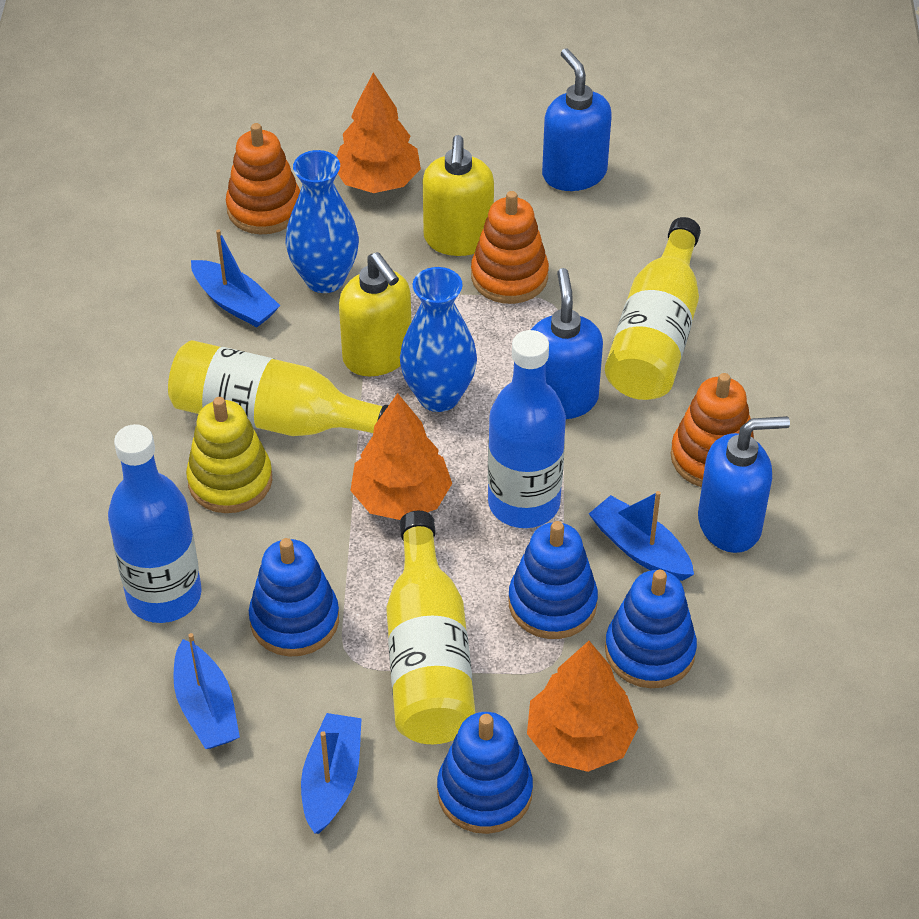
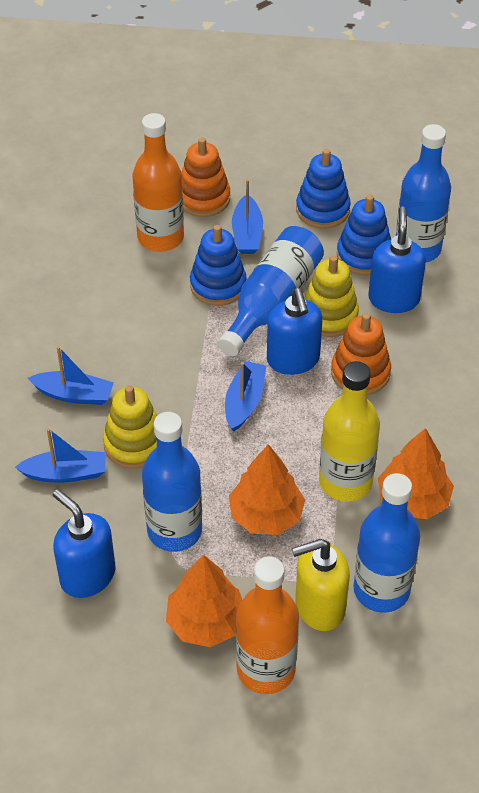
blue bottle: 2 -> 4
blue stacking toy: 4 -> 3
blue vase: 2 -> 0
orange bottle: 0 -> 2
orange stacking toy: 3 -> 2
yellow bottle: 3 -> 1
yellow soap dispenser: 2 -> 1
yellow stacking toy: 1 -> 2

